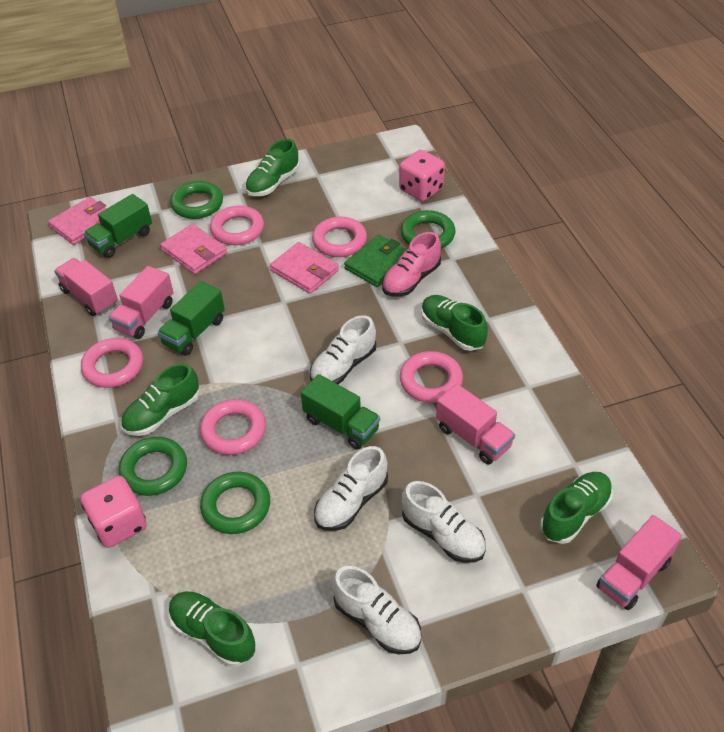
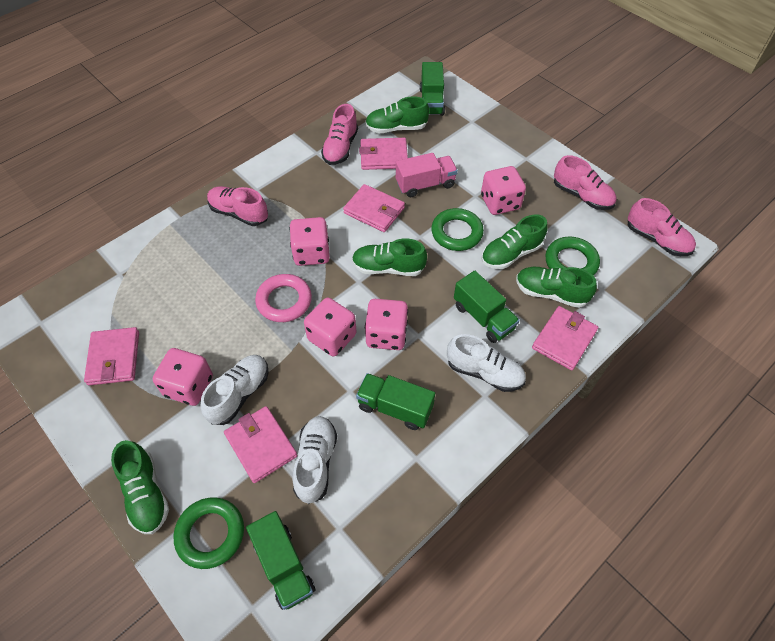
green ring: 4 -> 3
green truck: 3 -> 4
green wallet: 1 -> 0
pink dice: 2 -> 5
pink ring: 5 -> 1
pink shoe: 1 -> 4
pink truck: 4 -> 1
pink wallet: 3 -> 5
white shoe: 4 -> 3

